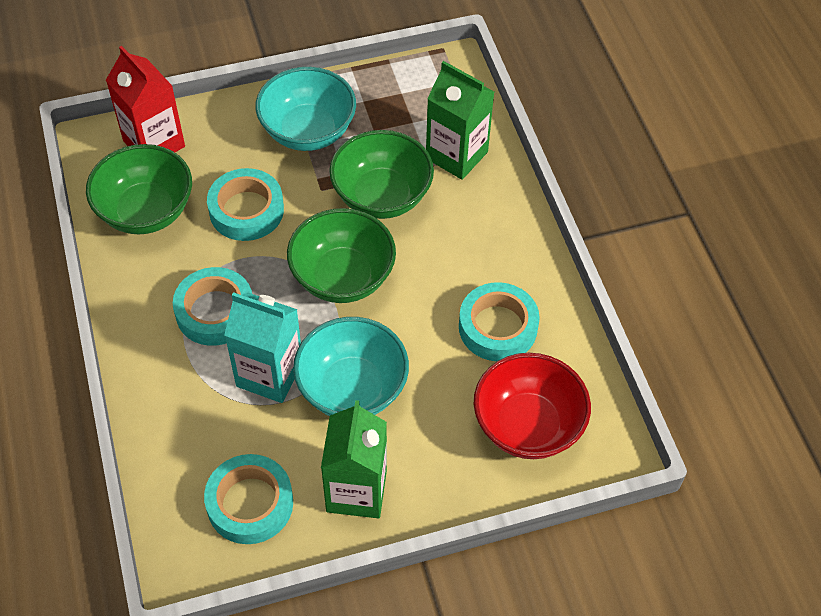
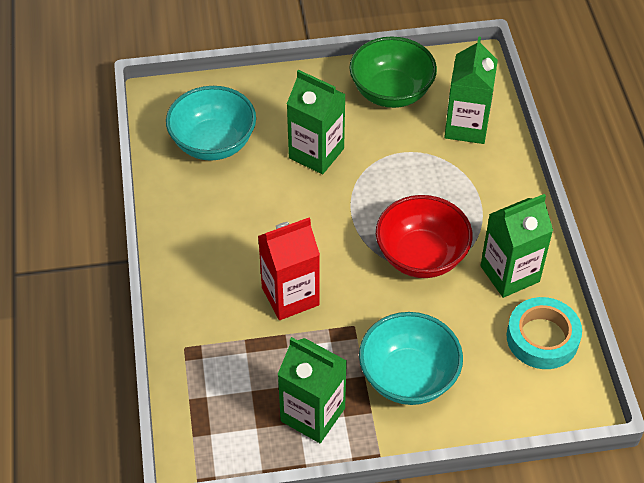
green bowl: 3 -> 1
green carton: 2 -> 4
turquoise carton: 1 -> 0
turquoise tape: 4 -> 1

